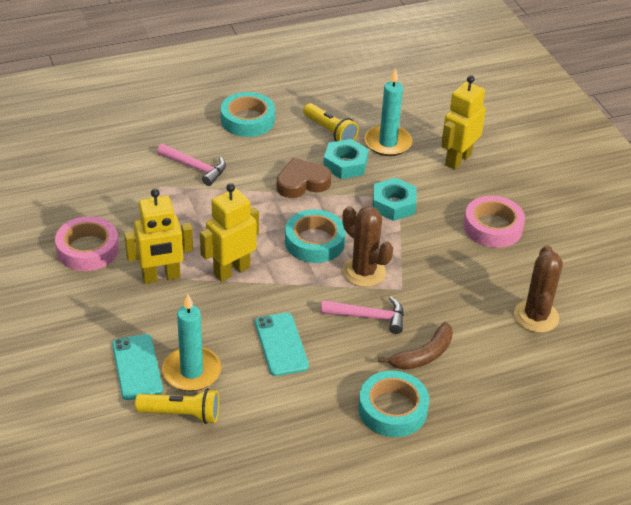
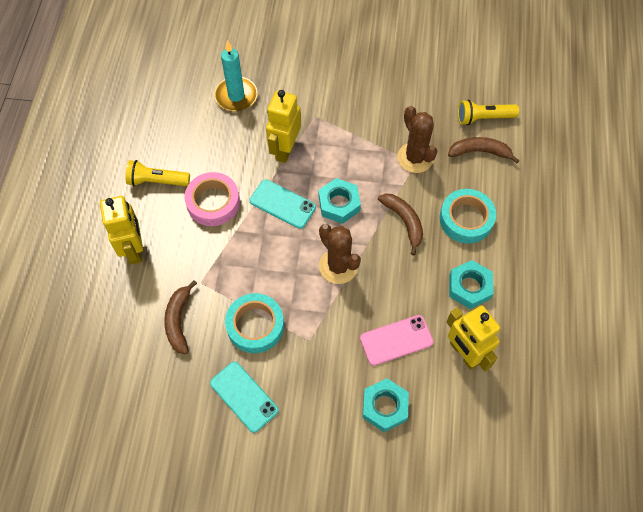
brown banana: 1 -> 3
brown heart: 1 -> 0
pink hammer: 2 -> 0
pink phone: 0 -> 1
pink tape: 2 -> 1
turquoise candle: 2 -> 1
turquoise nut: 2 -> 3
turquoise tape: 3 -> 2

